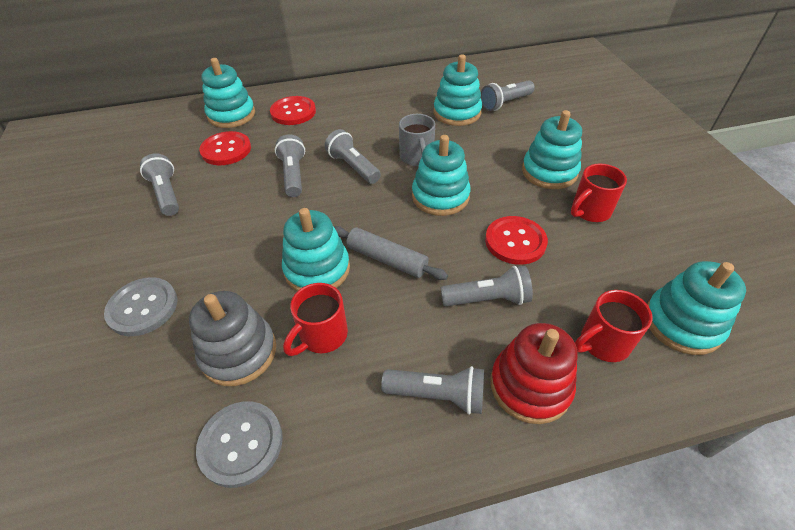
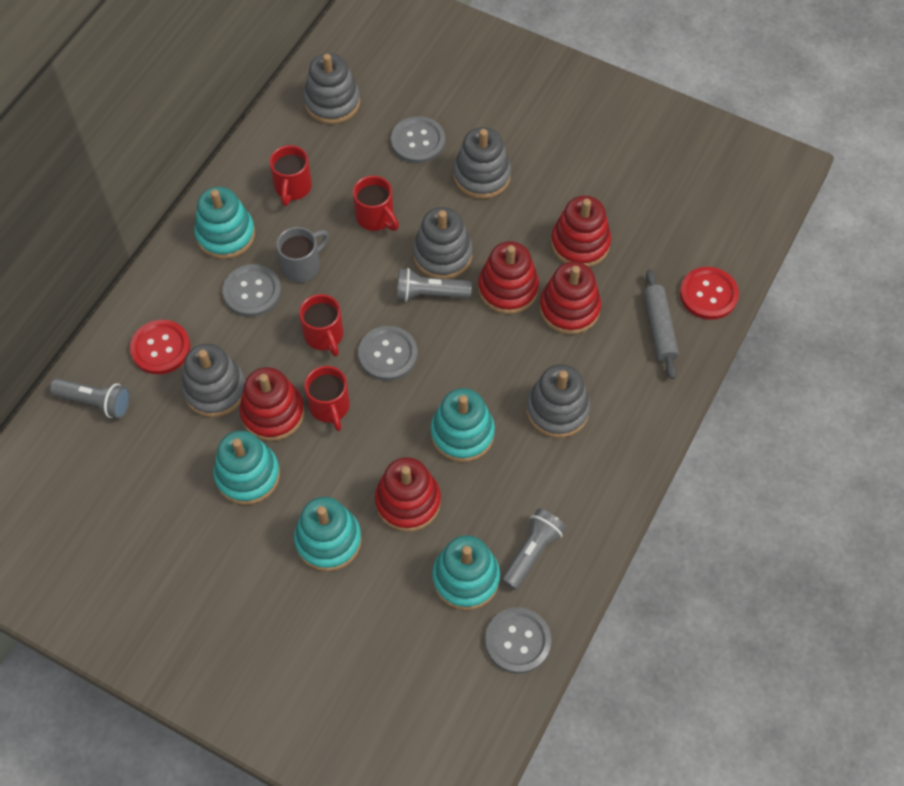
grey button: 2 -> 4
grey flashlight: 6 -> 3
grey stacking toy: 1 -> 5
red button: 3 -> 2
red mug: 3 -> 4
red stacking toy: 1 -> 5
turquoise stacking toy: 6 -> 5

